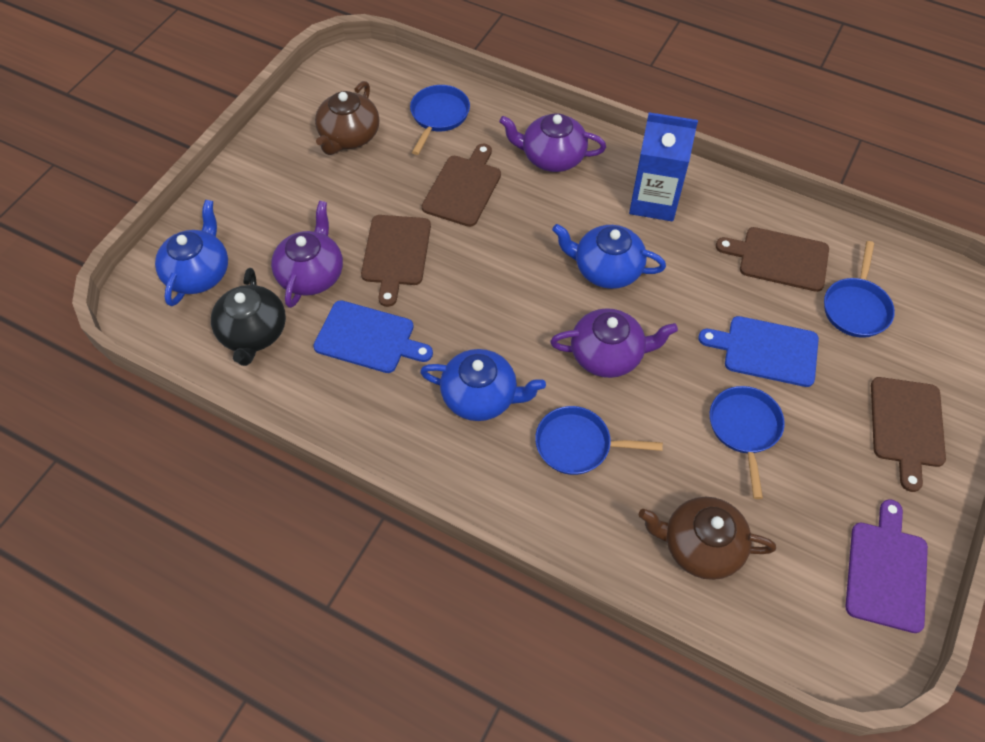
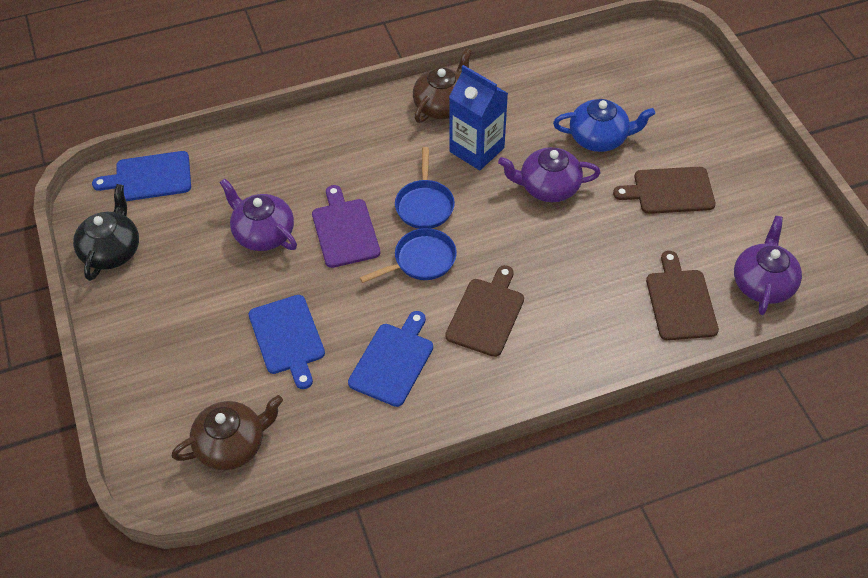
blue cutting board: 2 -> 3
blue pan: 4 -> 2
blue teapot: 3 -> 1
brown cutting board: 4 -> 3

